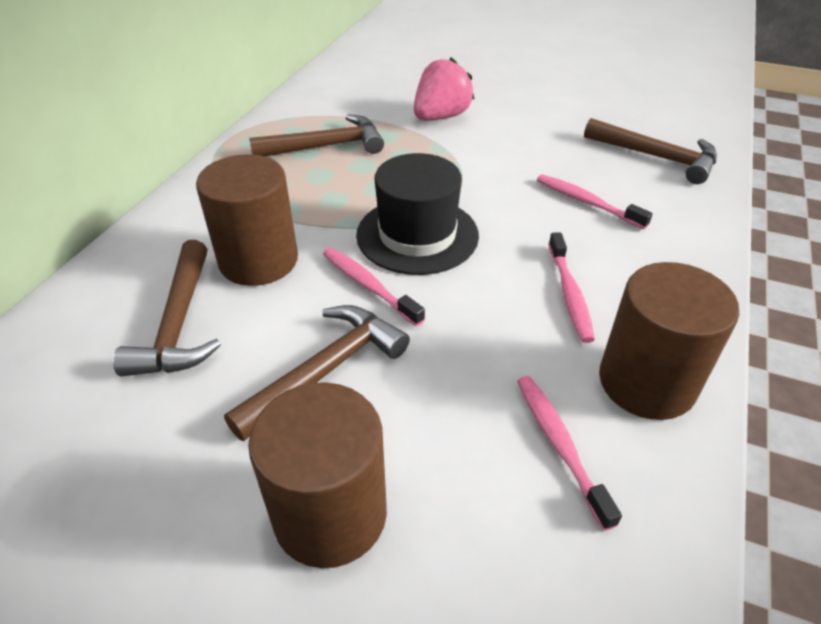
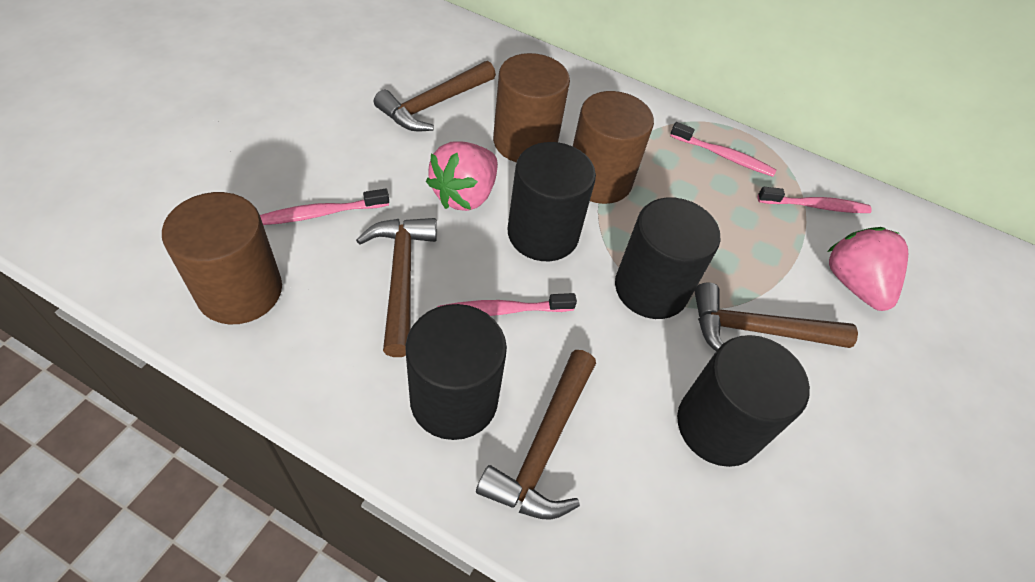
black cylinder: 0 -> 4
black hat: 1 -> 0
pink strawberry: 1 -> 2

